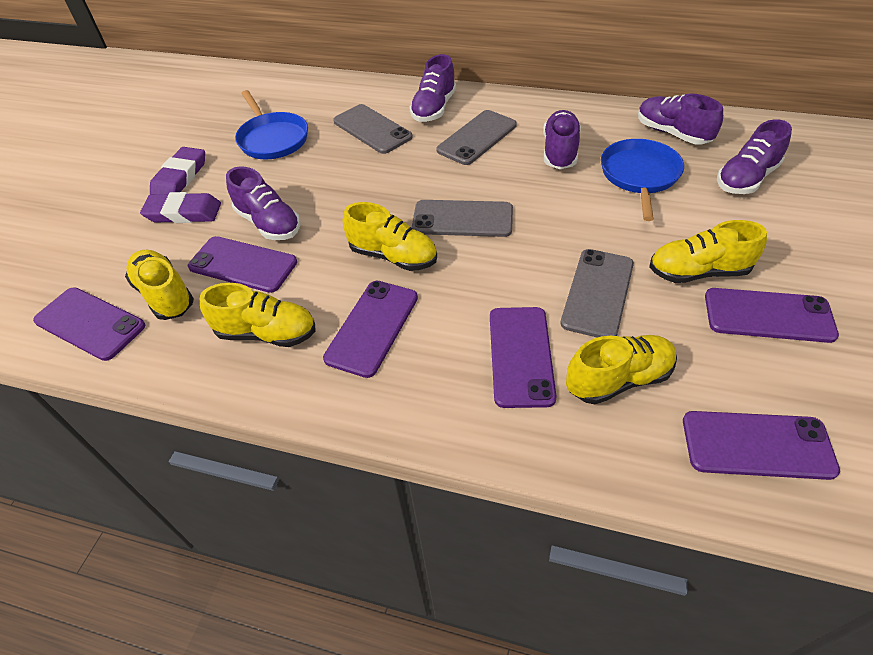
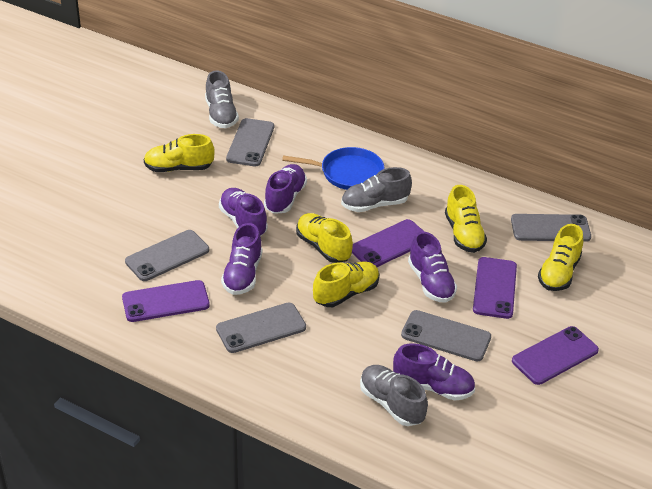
blue pan: 2 -> 1
grey phone: 4 -> 5
grey shoe: 0 -> 3
purple eraser: 2 -> 0
purple phone: 6 -> 4

